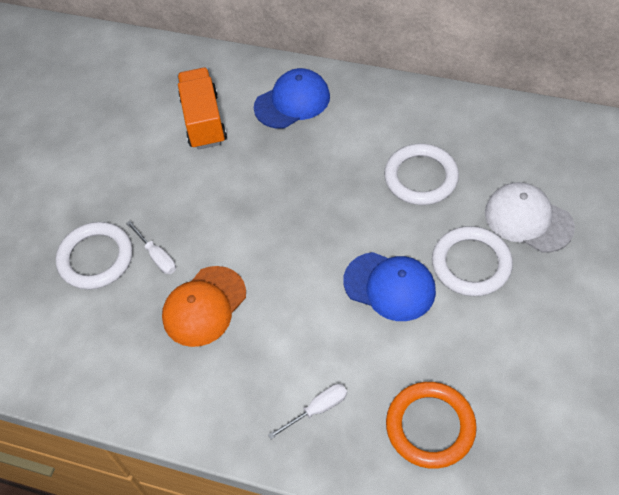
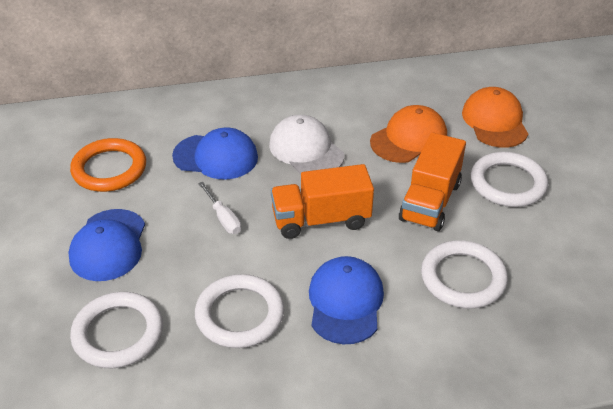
blue cap: 2 -> 3
orange cap: 1 -> 2
orange truck: 1 -> 2
white ring: 3 -> 4
white screwdriver: 2 -> 1

